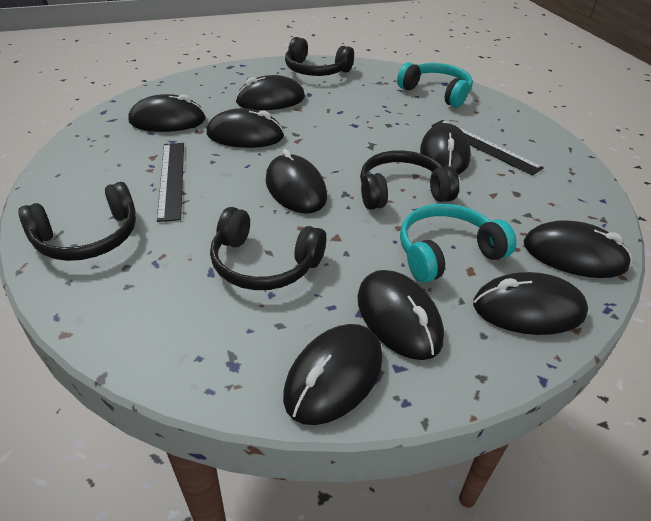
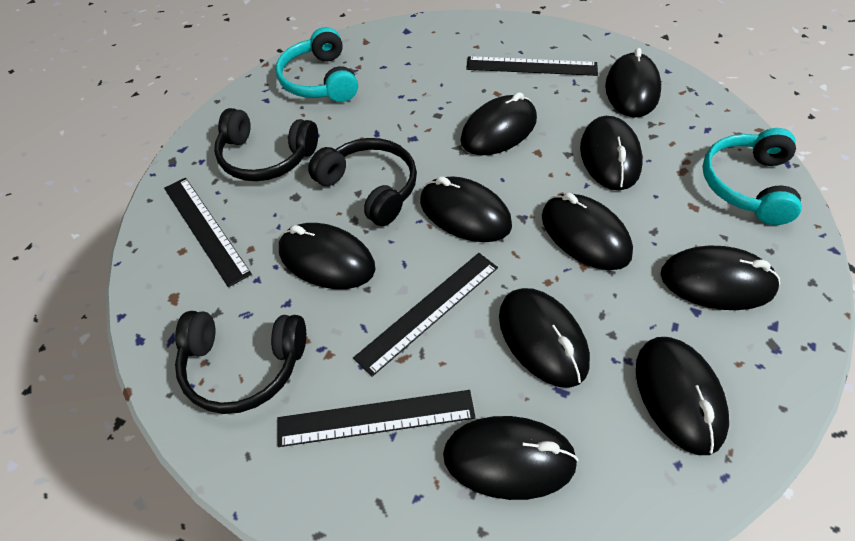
black headphones: 4 -> 3
black mouse: 9 -> 10
black ruler: 2 -> 4

